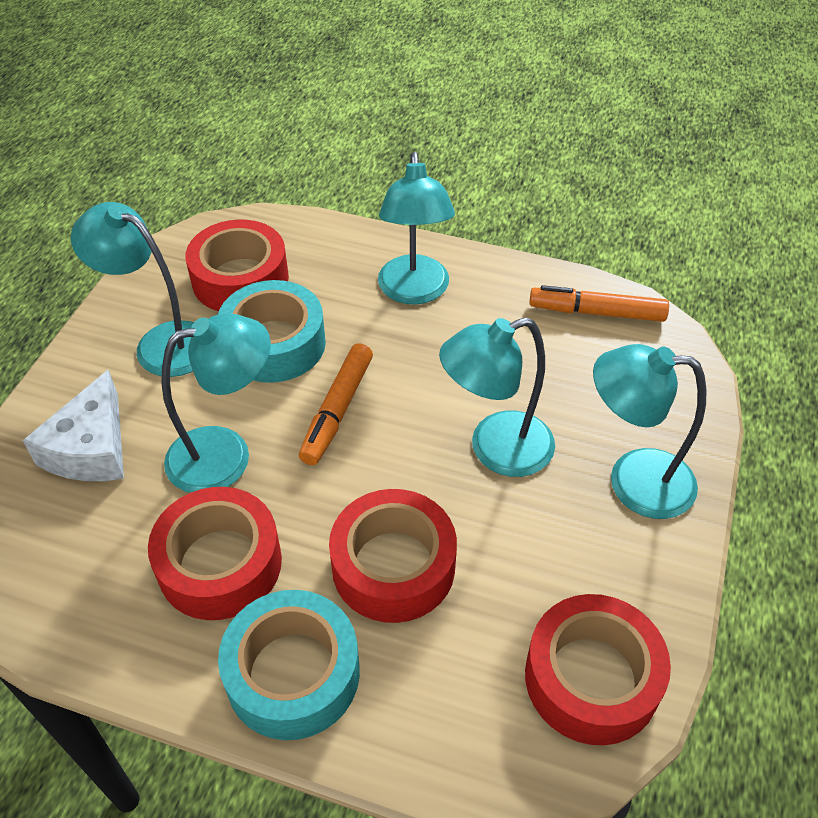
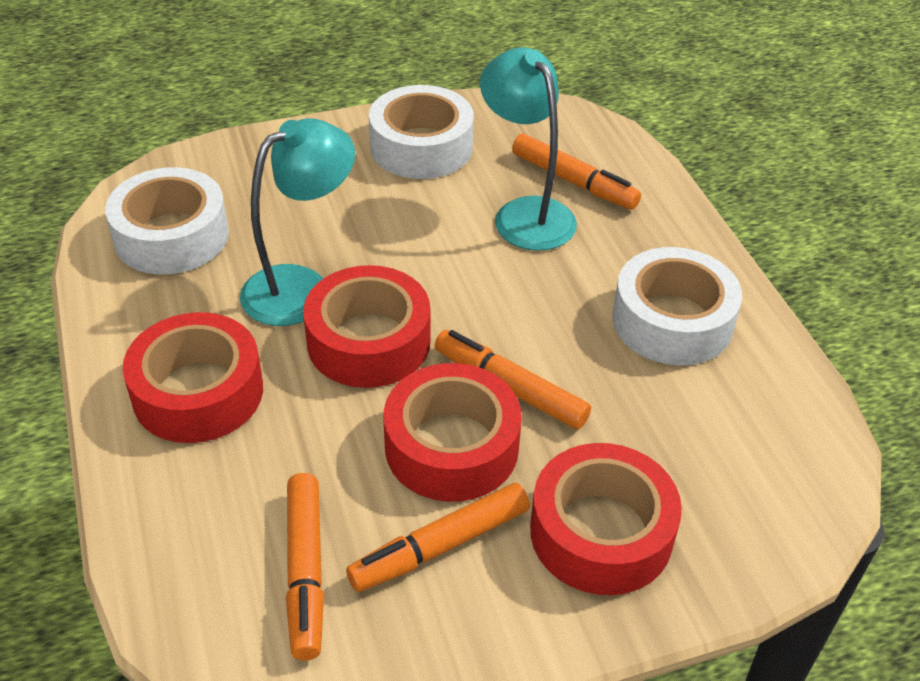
orange marker: 2 -> 4
turquoise lamp: 5 -> 2
turquoise tape: 2 -> 0
white cheese: 1 -> 0
white tape: 0 -> 3

